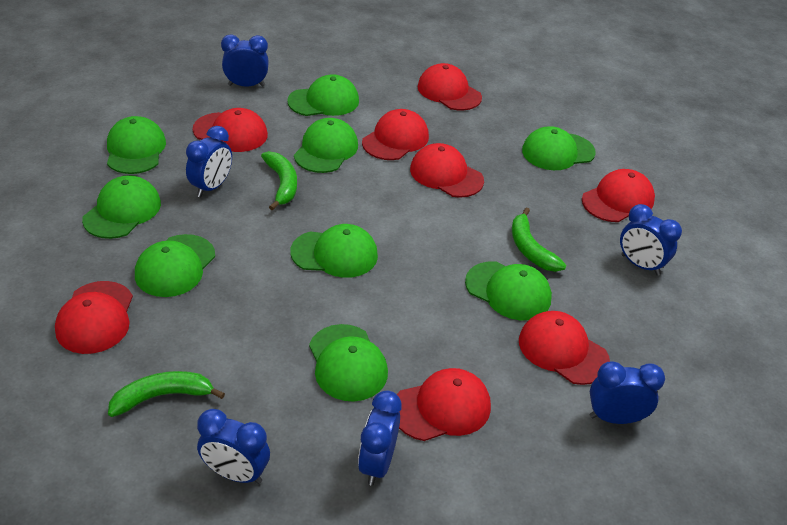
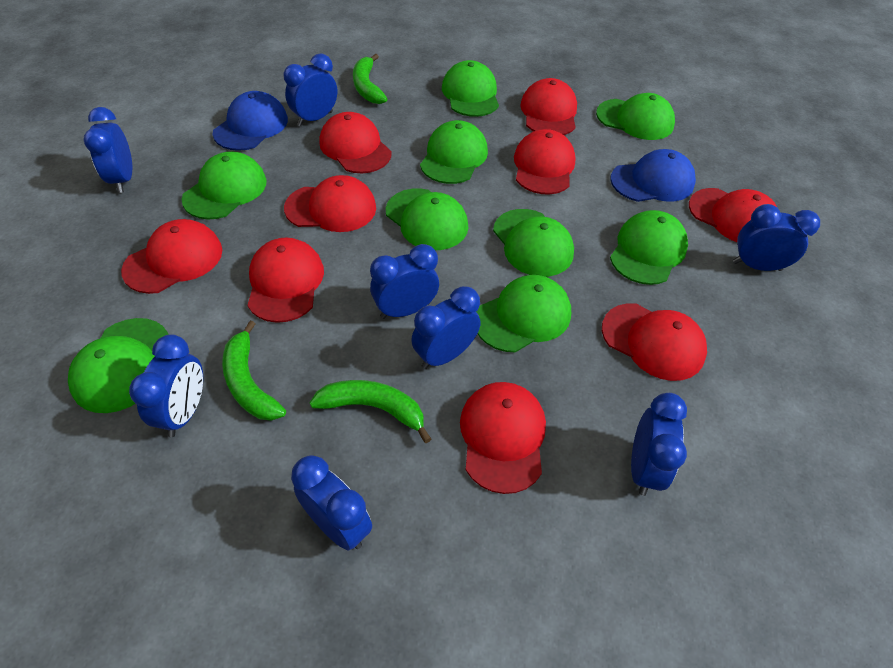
blue cap: 0 -> 2
blue clock: 6 -> 8
red cap: 8 -> 9

